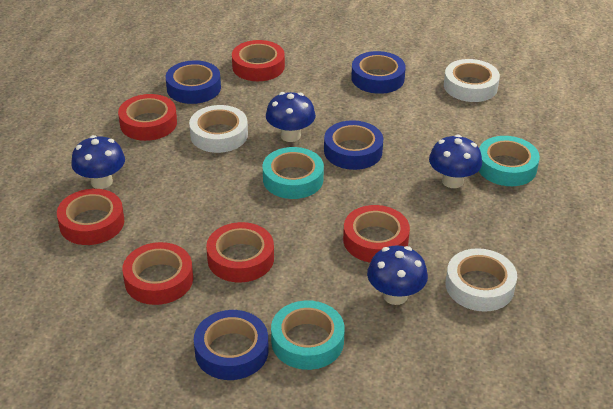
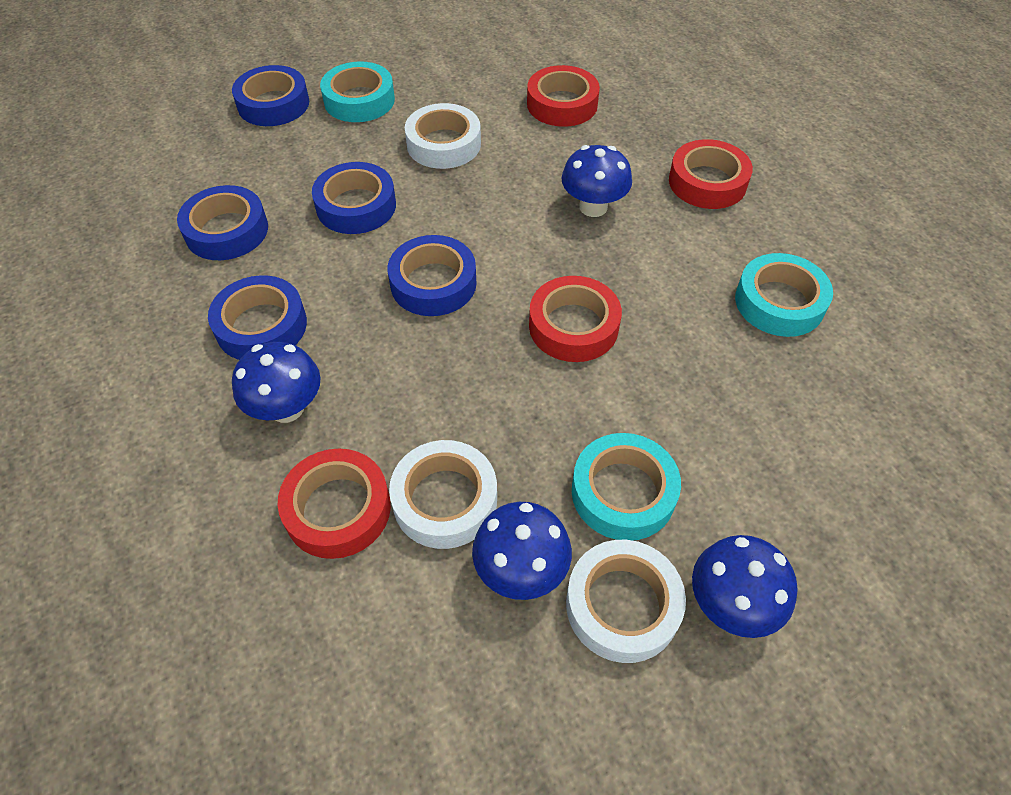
blue tape: 4 -> 5
red tape: 6 -> 4

